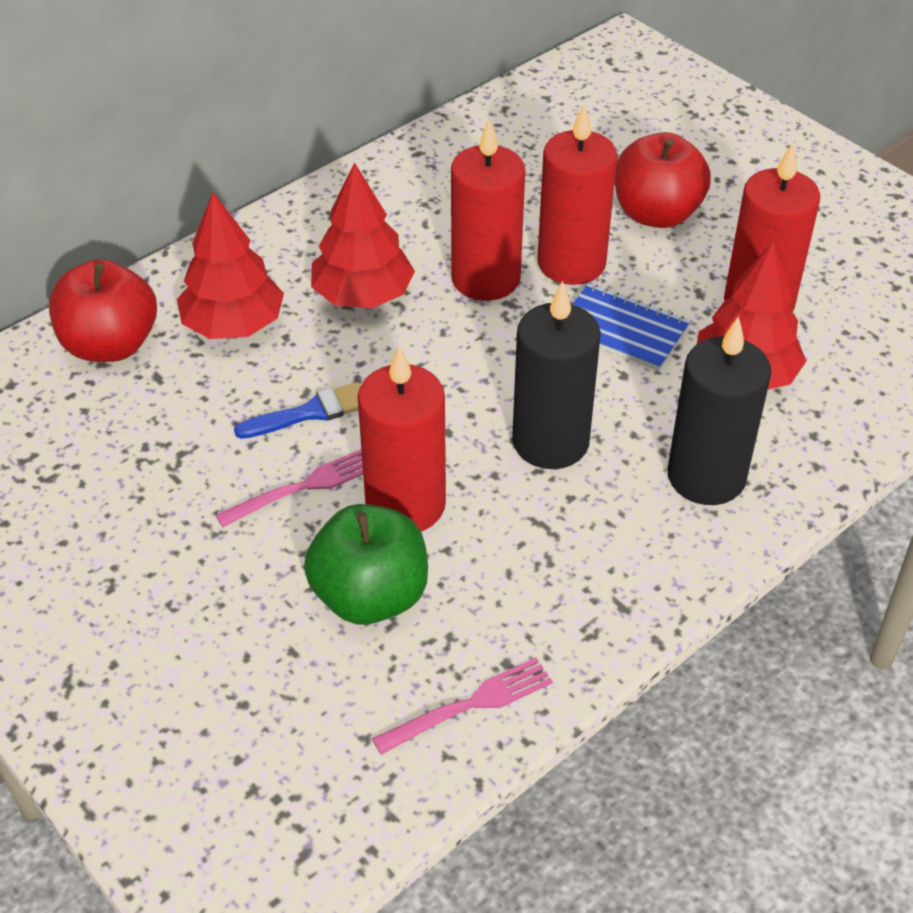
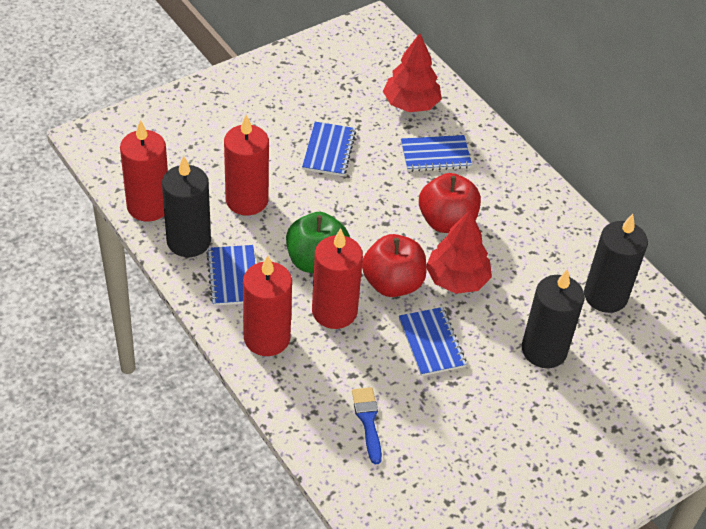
black candle: 2 -> 3
blue notebook: 1 -> 4
pink fork: 2 -> 0
red tree: 3 -> 2

